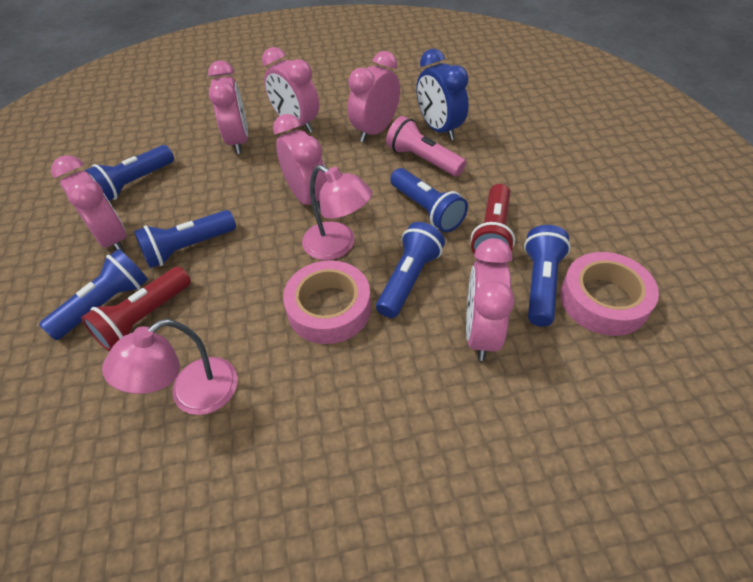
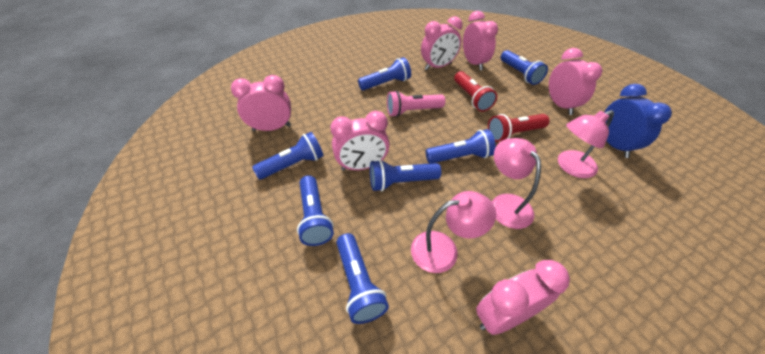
blue flashlight: 6 -> 7
pink lamp: 2 -> 3
pink tape: 2 -> 0

